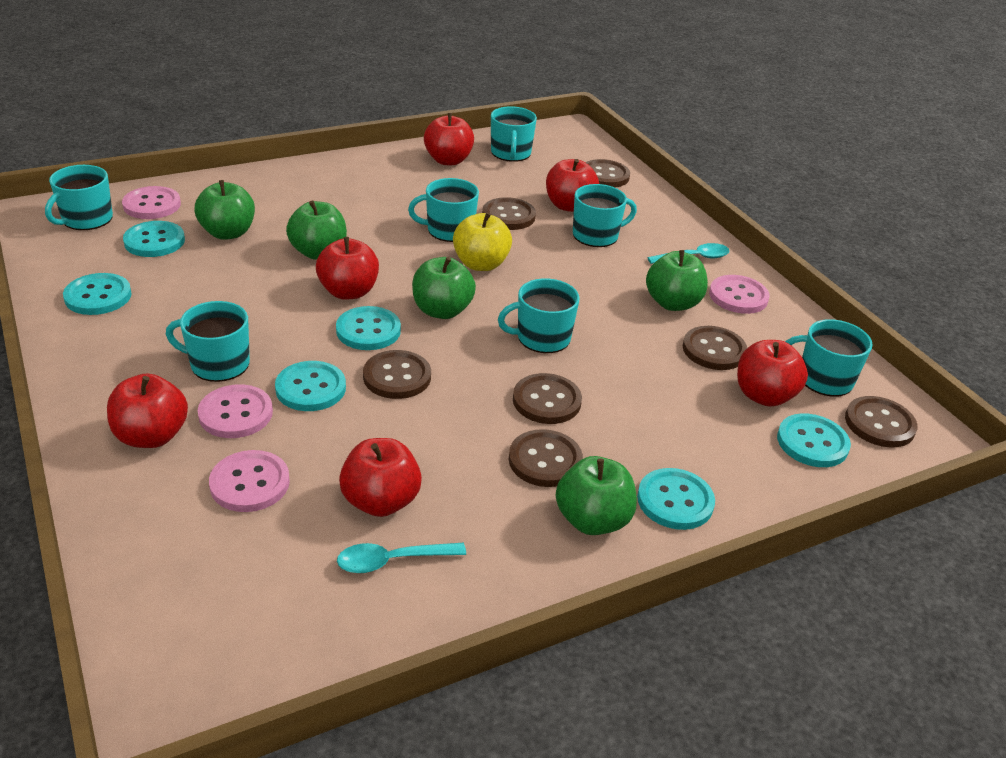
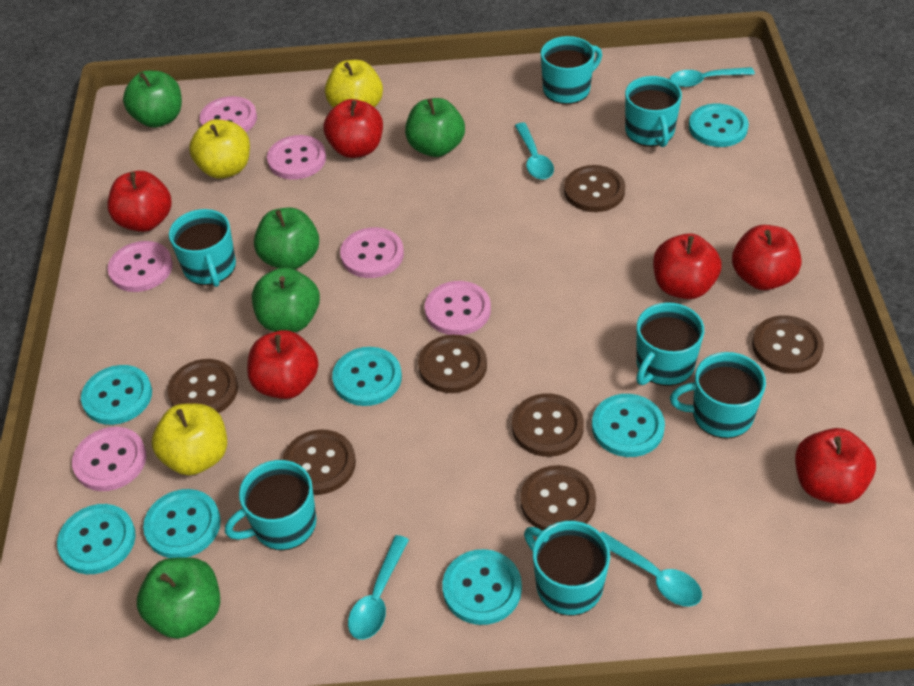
pink button: 4 -> 6
turquoise button: 6 -> 7
turquoise spoon: 2 -> 4
yellow apple: 1 -> 3

